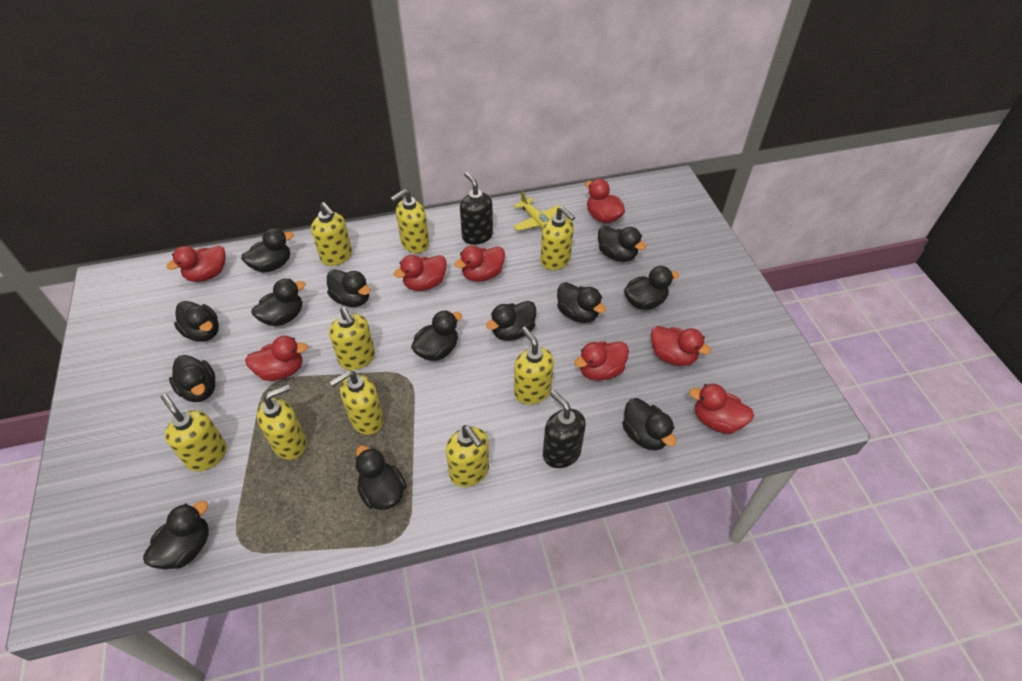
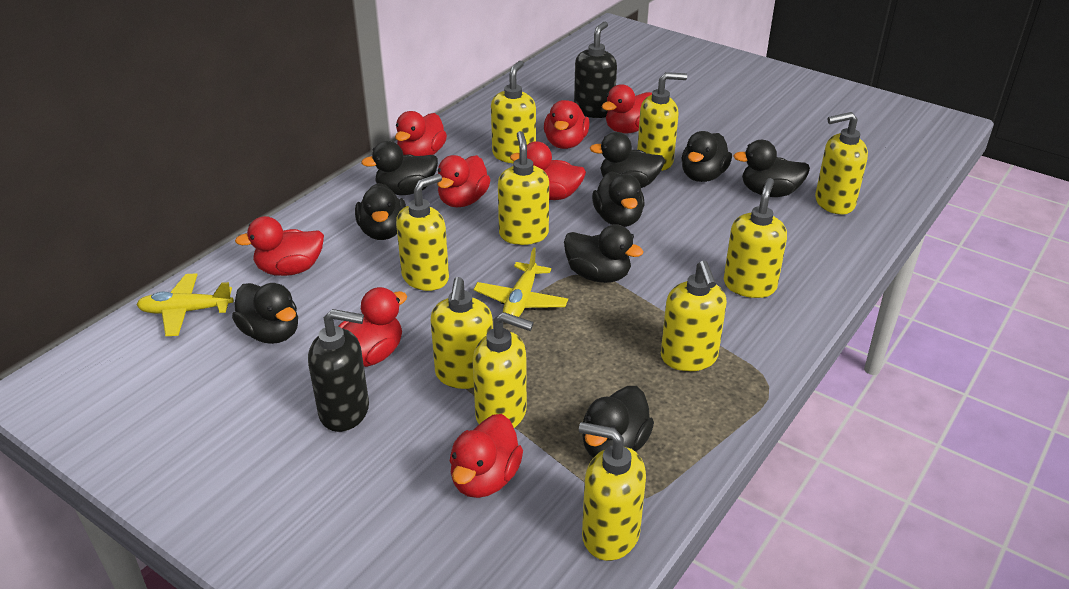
black duck: 13 -> 9
yellow plane: 1 -> 2
yellow soap dispenser: 9 -> 10

